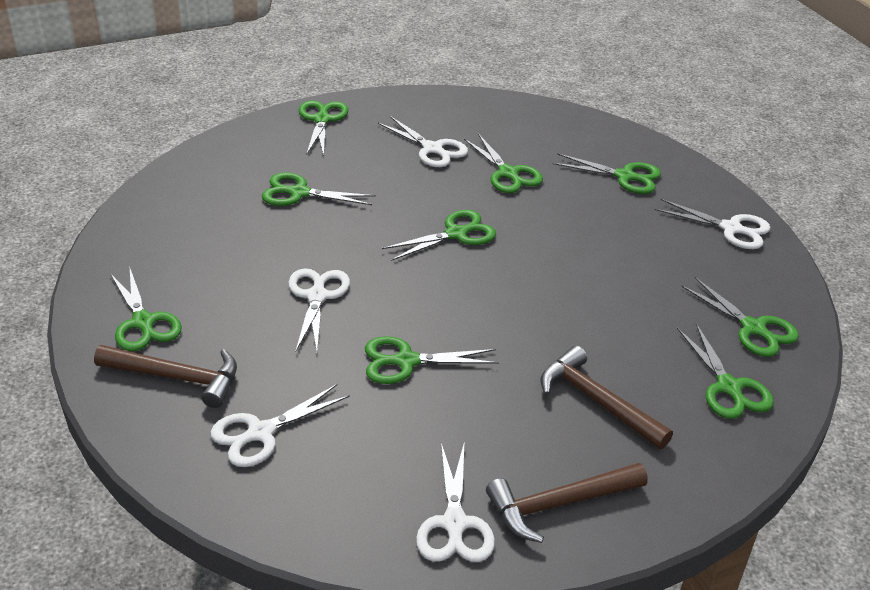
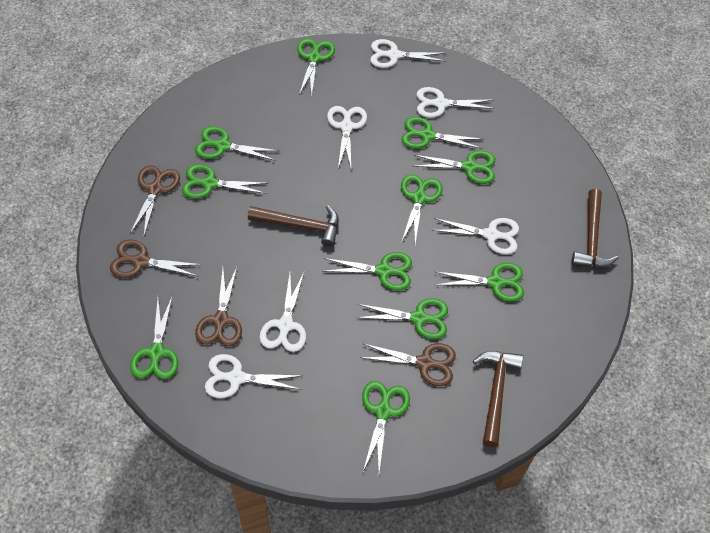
brown scissors: 0 -> 4
green scissors: 9 -> 11
white scissors: 5 -> 6

